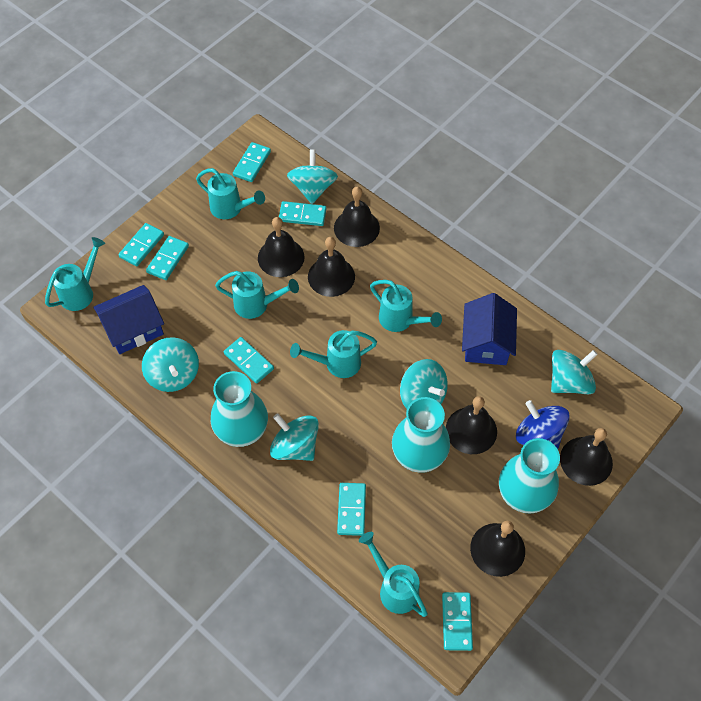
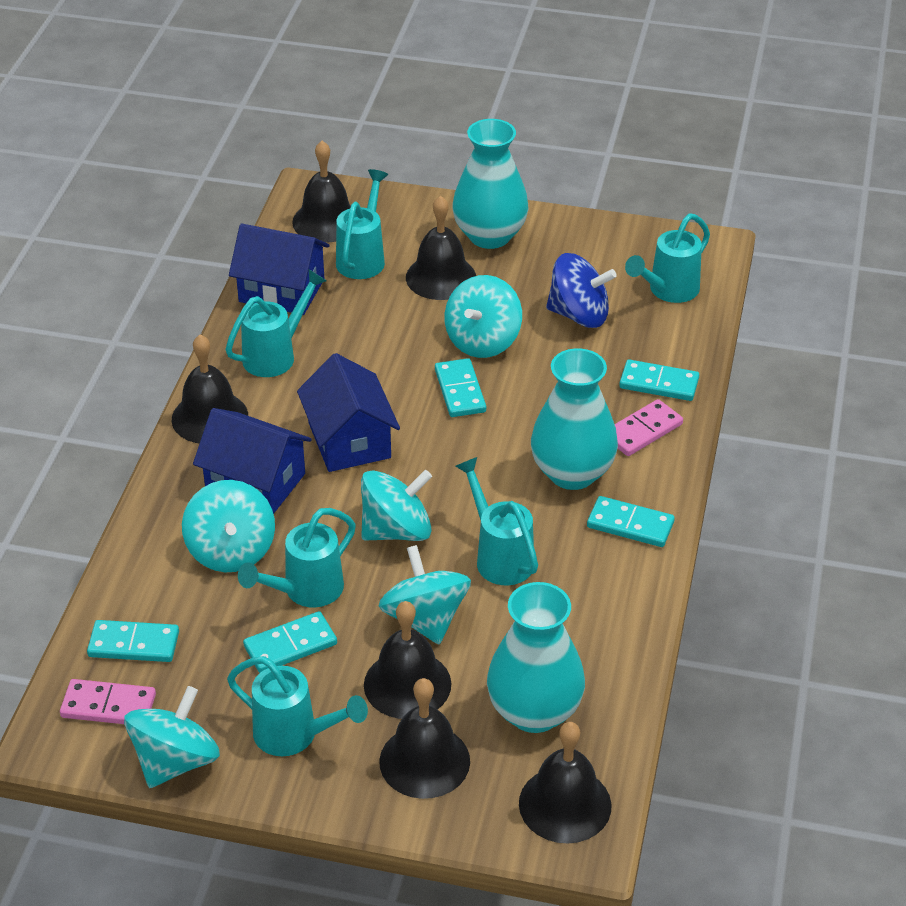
blue house: 2 -> 3
pink domino: 0 -> 2
turquoise domino: 7 -> 5

